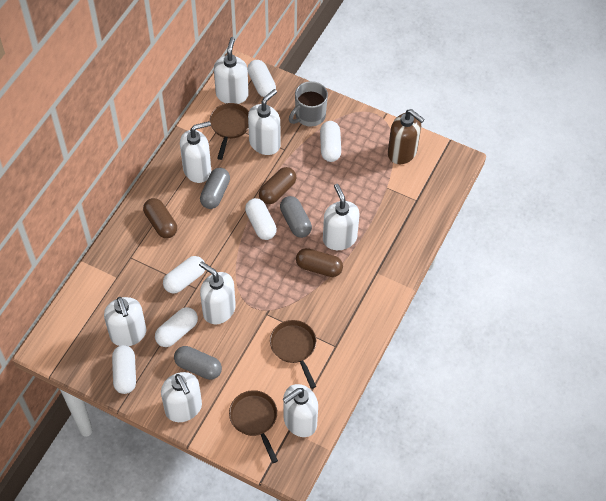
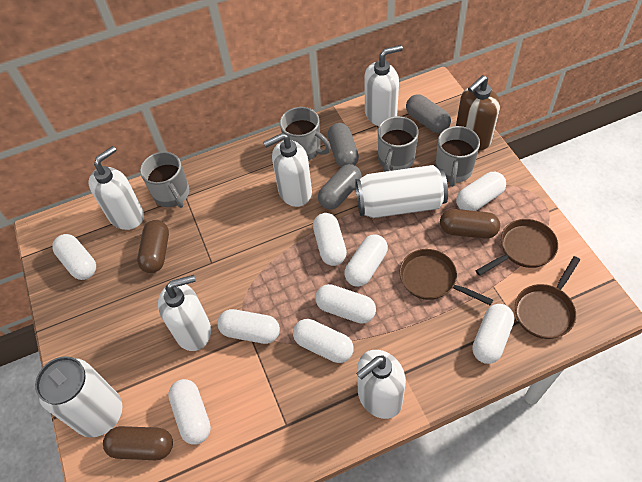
grey mug: 1 -> 4
white can: 0 -> 2
white capsule: 6 -> 9
white soap dispenser: 8 -> 5

